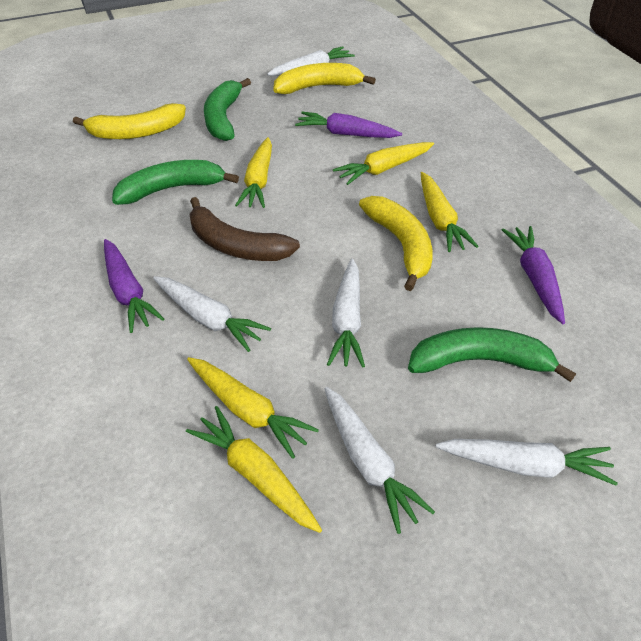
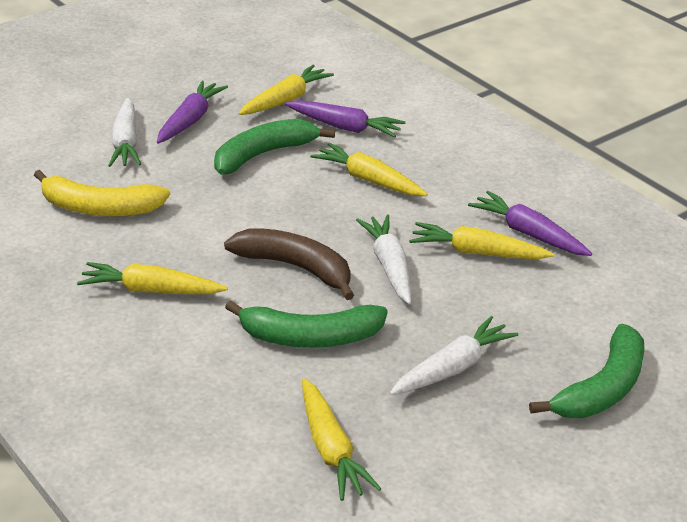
white carrot: 5 -> 3
yellow banana: 3 -> 1

